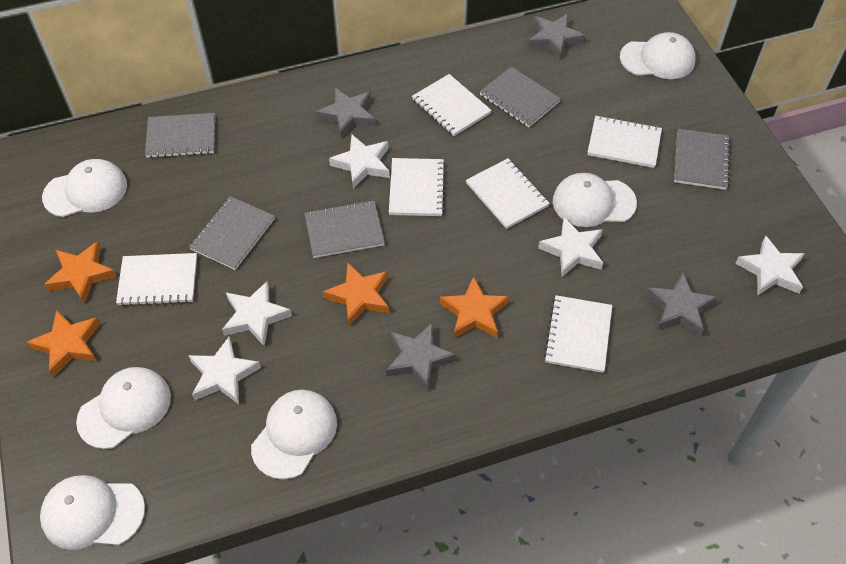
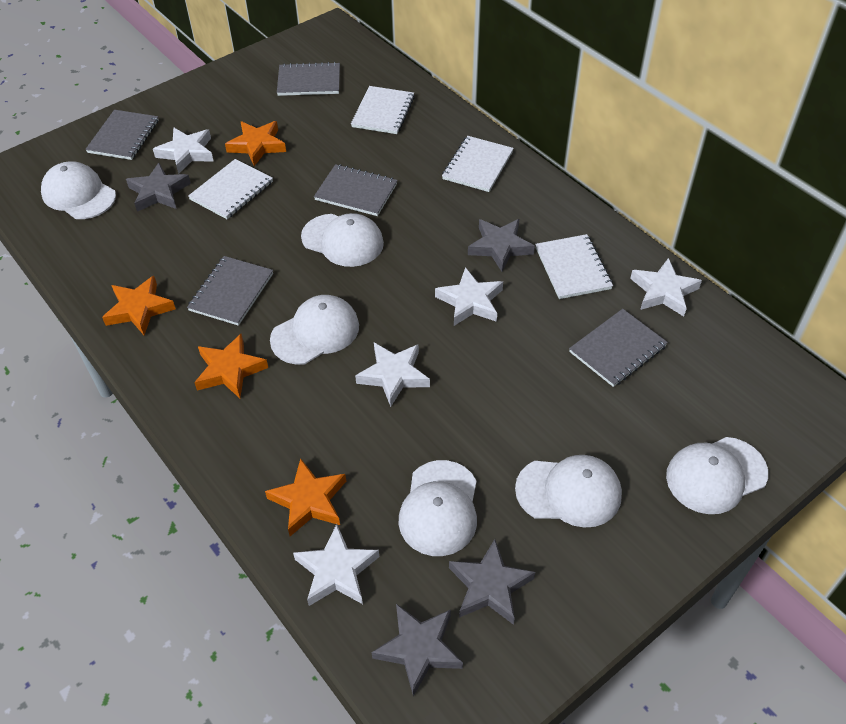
white notebook: 6 -> 4

